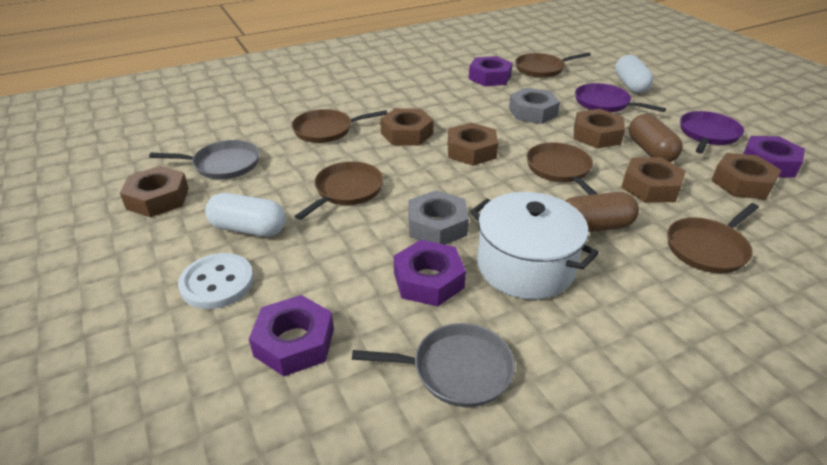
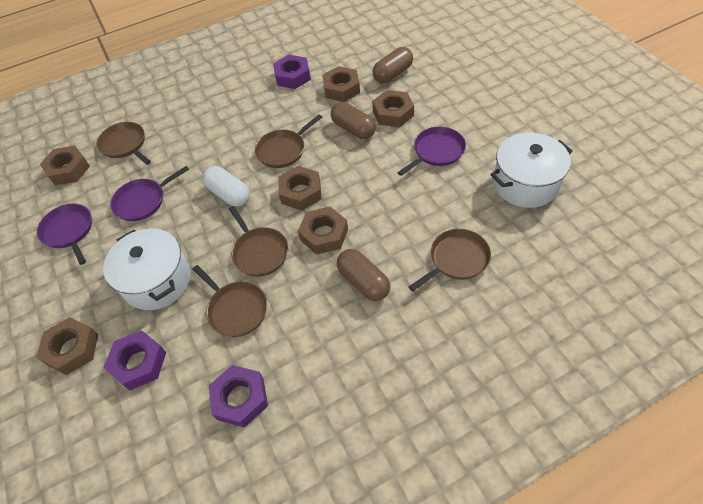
brown capsule: 2 -> 3
grey nut: 2 -> 0
grey pan: 2 -> 0
purple nut: 4 -> 3
purple pan: 2 -> 3
white button: 1 -> 0
white capsule: 2 -> 1
white pot: 1 -> 2

